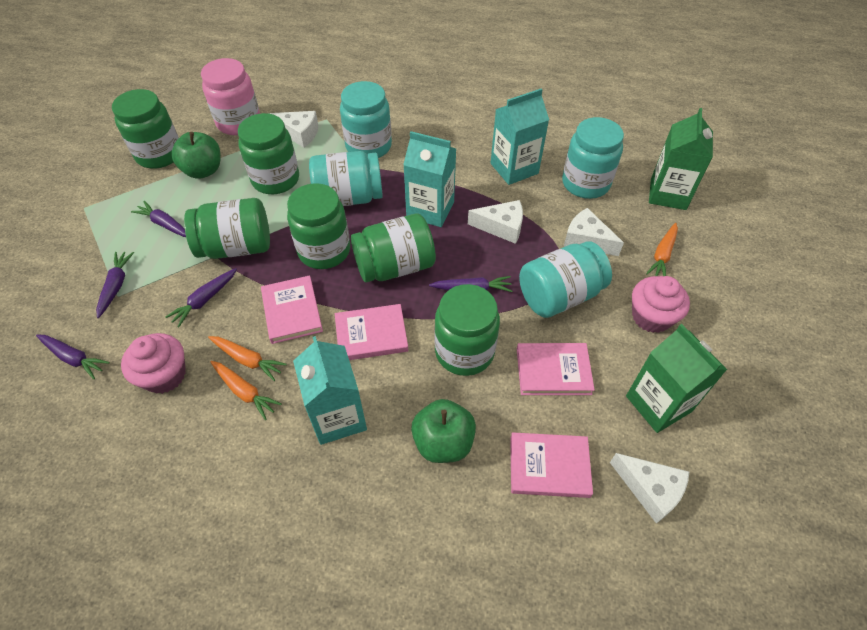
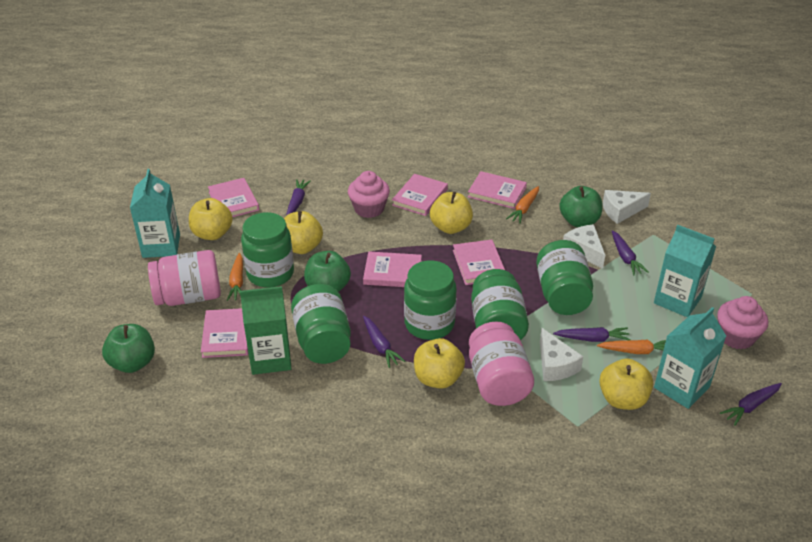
green apple: 2 -> 3
green carton: 2 -> 1
green jar: 6 -> 5
pink book: 4 -> 6
pink jar: 1 -> 2
turquoise jar: 4 -> 0
white cheese: 4 -> 3
yellow apple: 0 -> 5

